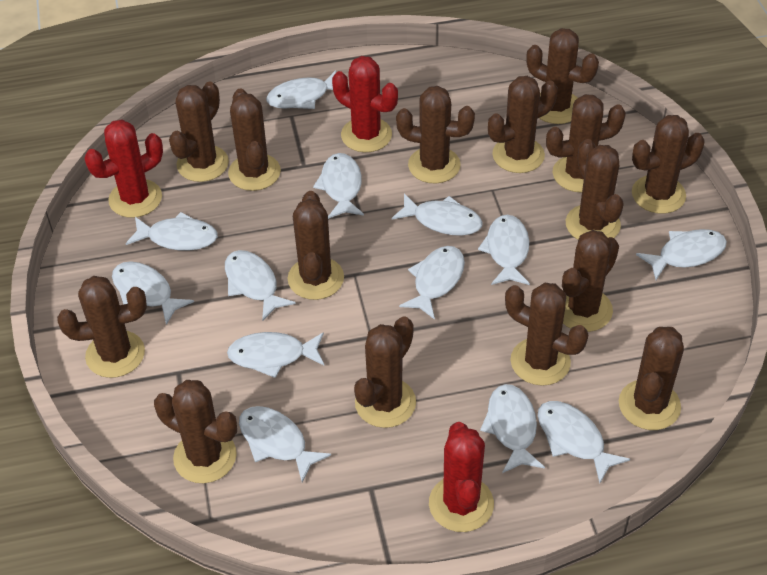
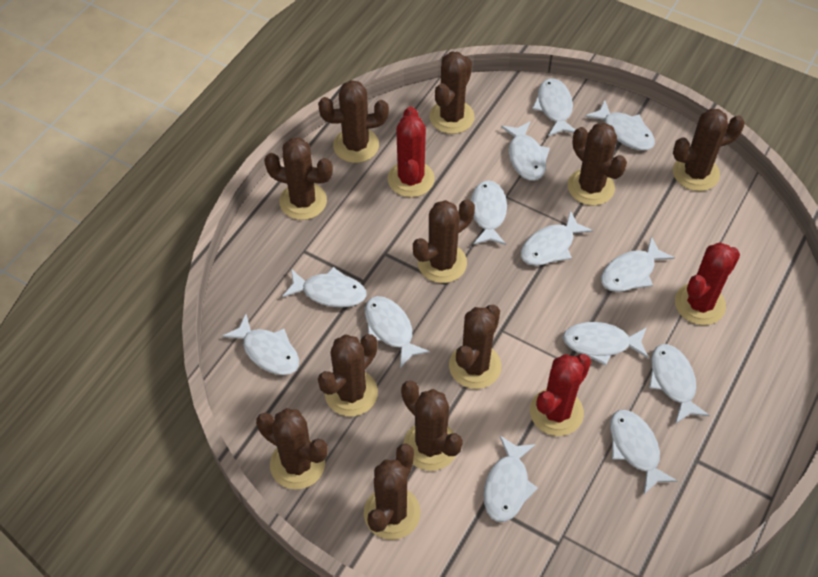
brown cactus: 15 -> 11

